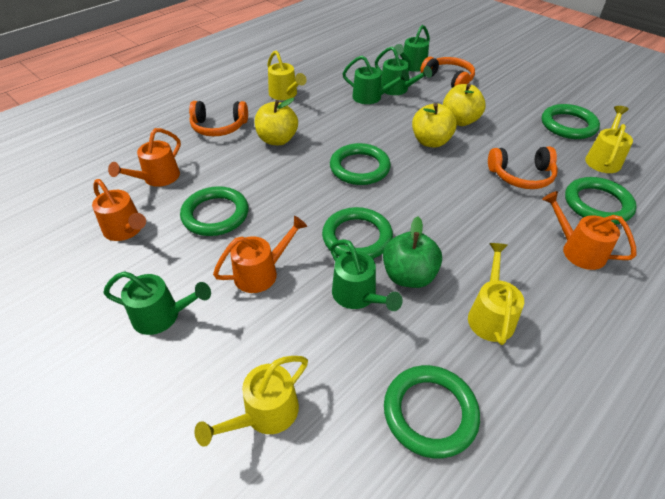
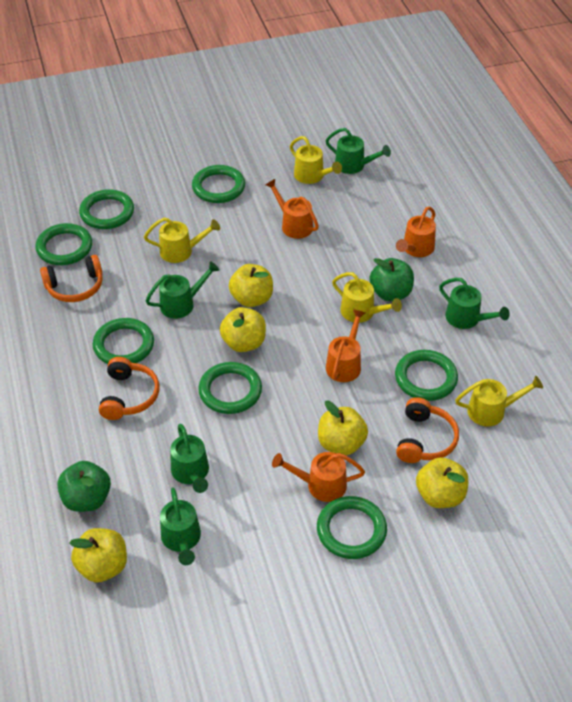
green apple: 1 -> 2
green ring: 6 -> 7
yellow apple: 3 -> 5

